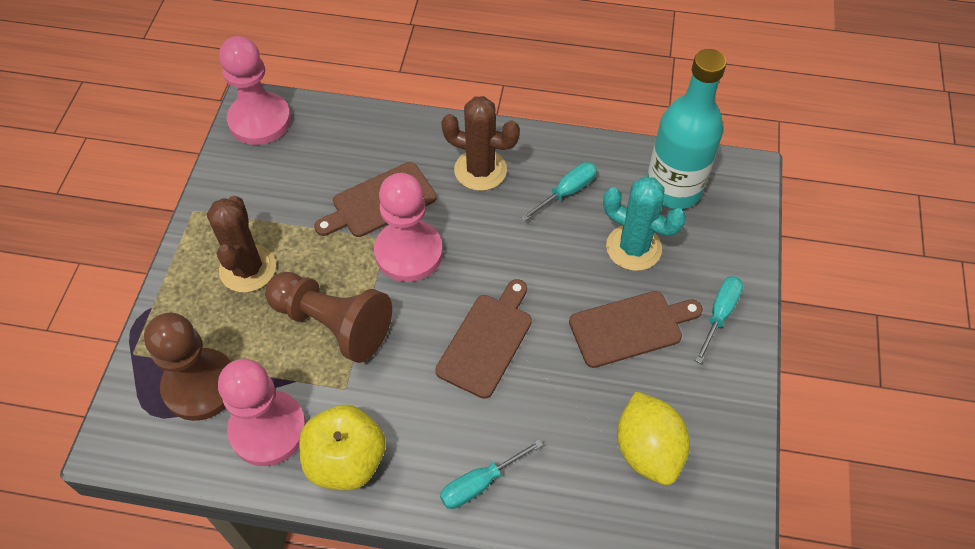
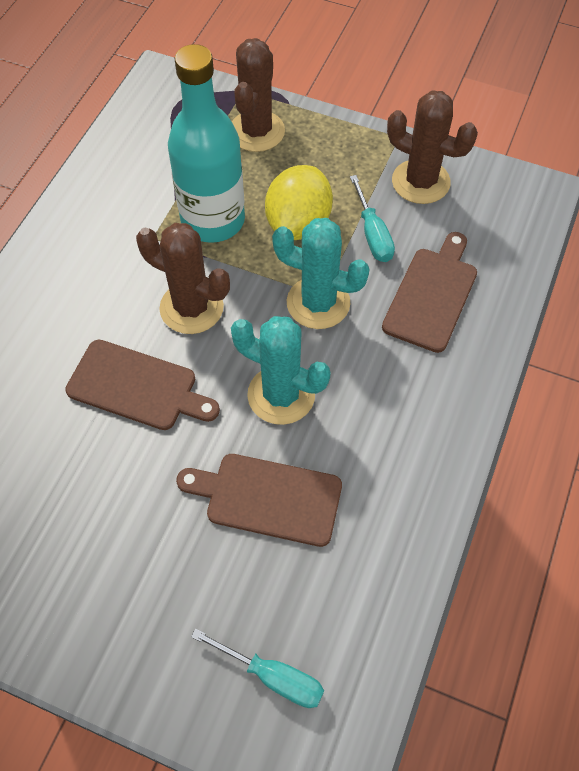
brown cactus: 2 -> 3
brown pawn: 2 -> 0
pink pawn: 3 -> 0
turquoise cactus: 1 -> 2
turquoise screwdriver: 3 -> 2
yellow apple: 1 -> 0

